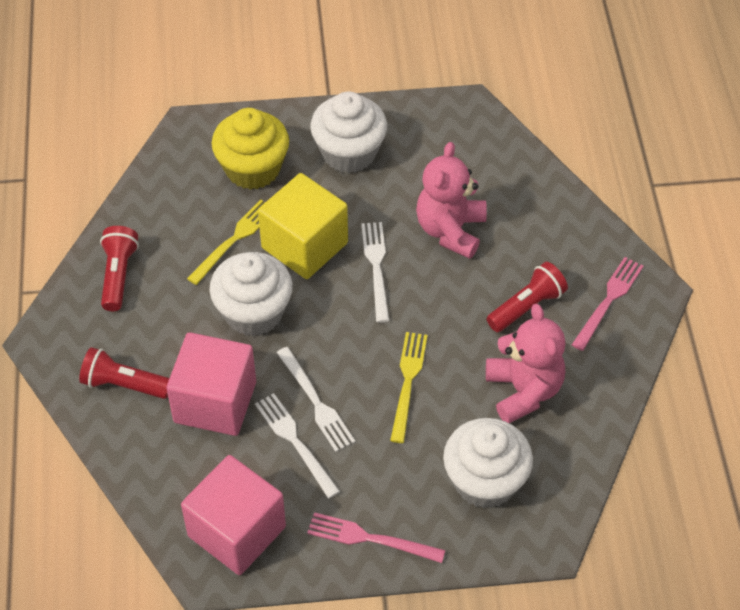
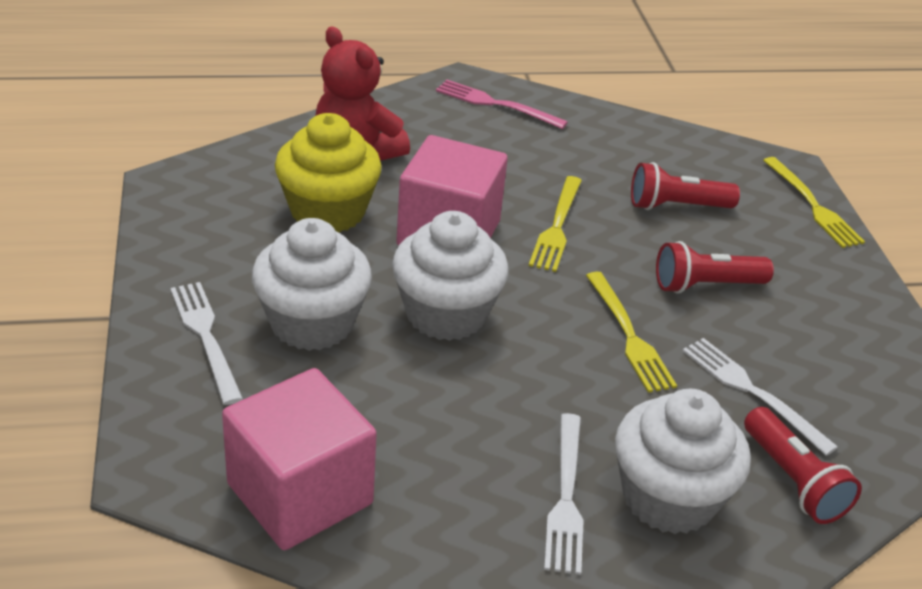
pink fork: 2 -> 1
pink teddy bear: 2 -> 0
red teddy bear: 0 -> 1
yellow cube: 1 -> 0
yellow fork: 2 -> 3

